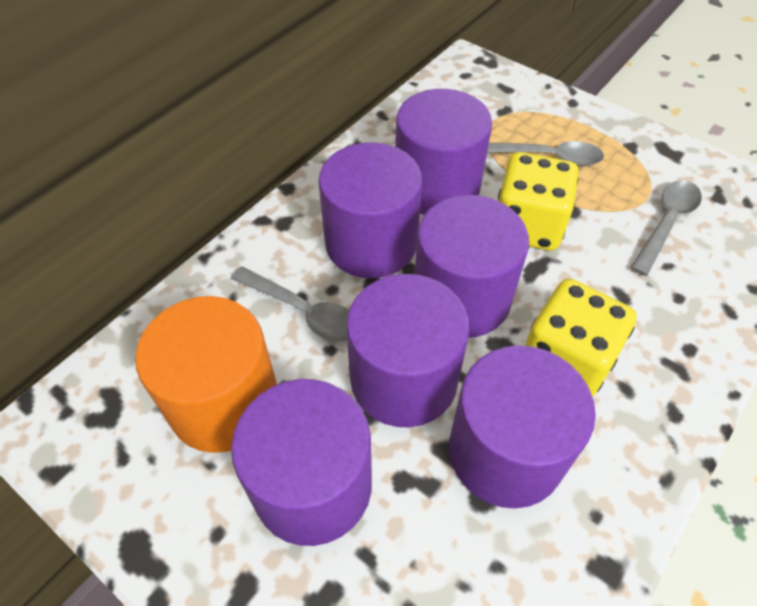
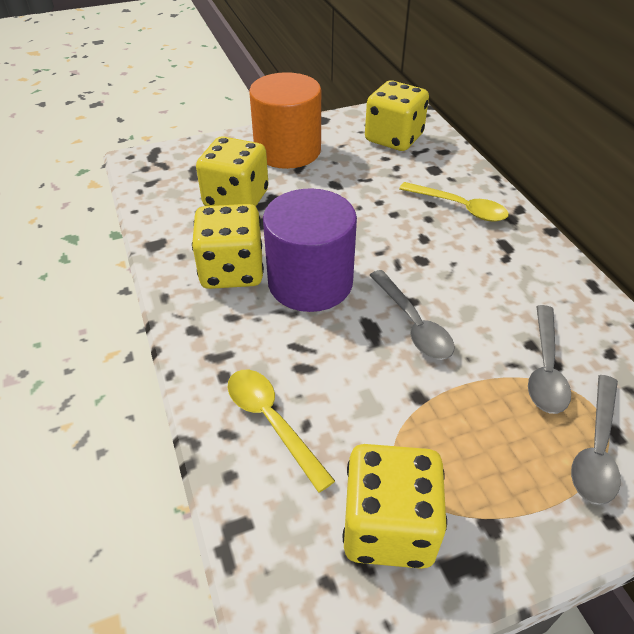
purple cylinder: 6 -> 1
yellow dice: 2 -> 4
yellow spoon: 0 -> 2

